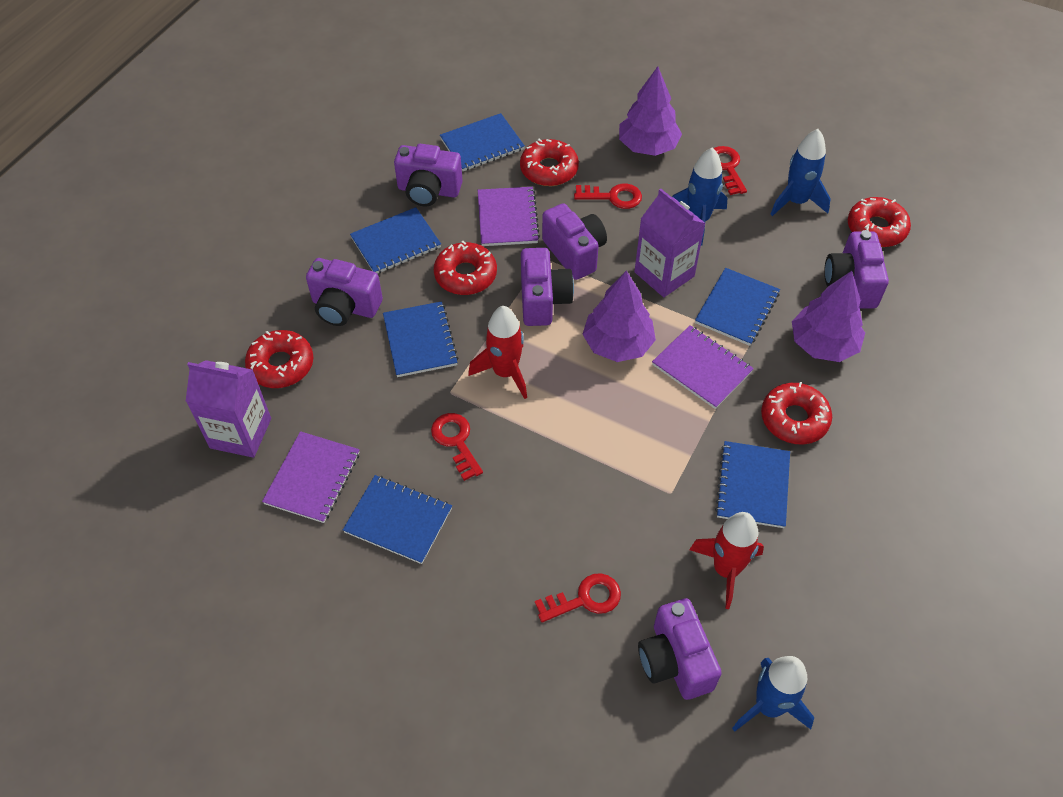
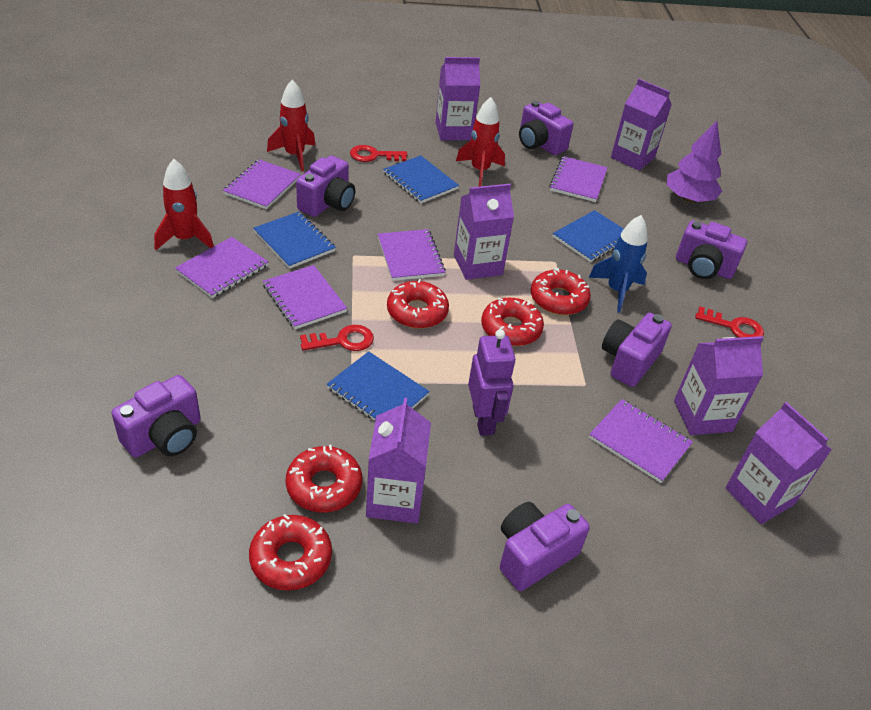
blue notebook: 6 -> 4
blue rocket: 3 -> 1
purple carton: 2 -> 6
purple notebook: 3 -> 6
purple robot: 0 -> 1
purple tree: 3 -> 1
red key: 4 -> 3
red rocket: 2 -> 3

